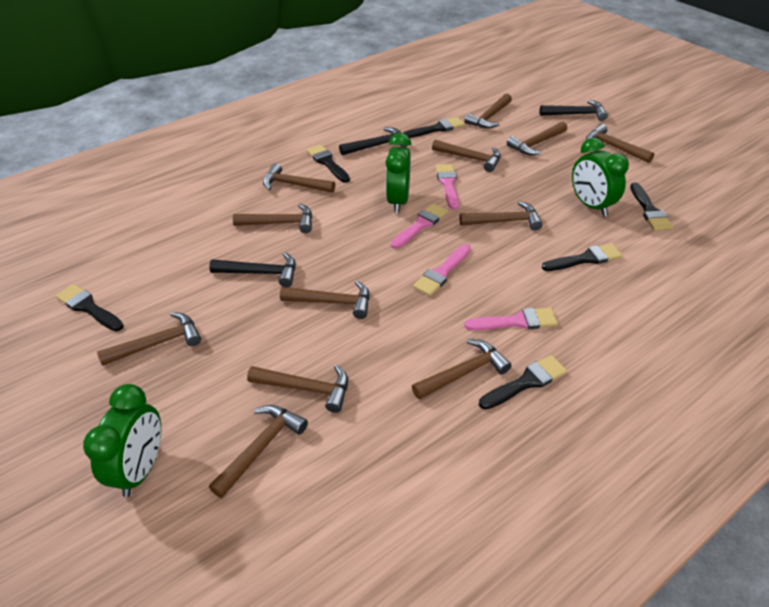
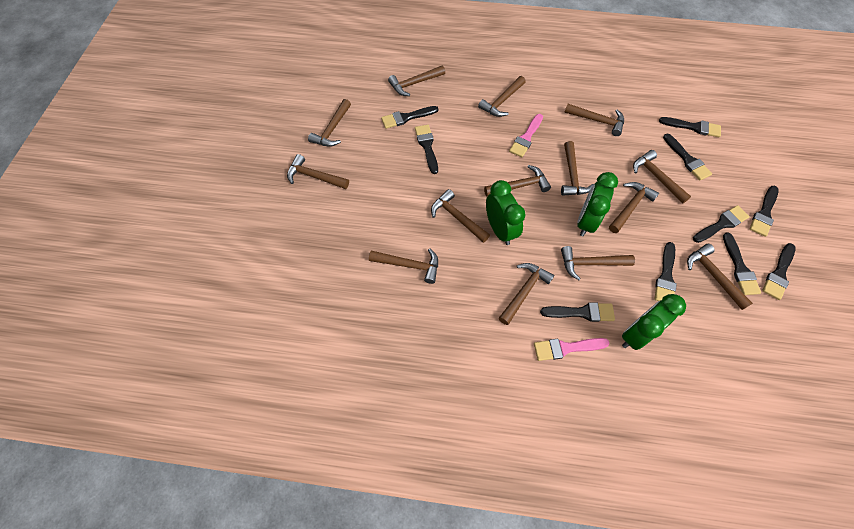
black brush: 6 -> 10
black hammer: 3 -> 0
brown hammer: 12 -> 14
pink brush: 4 -> 2

